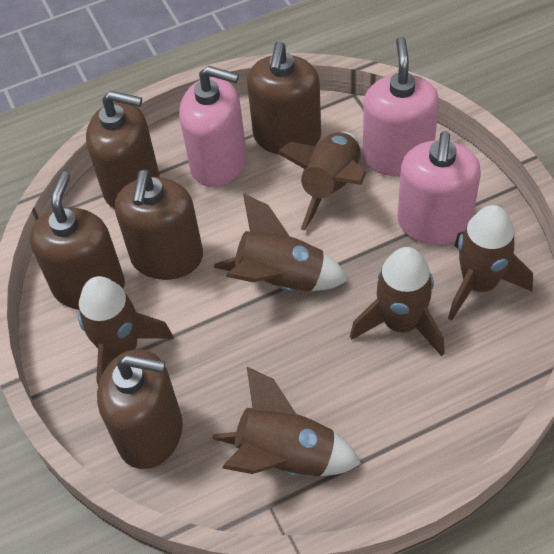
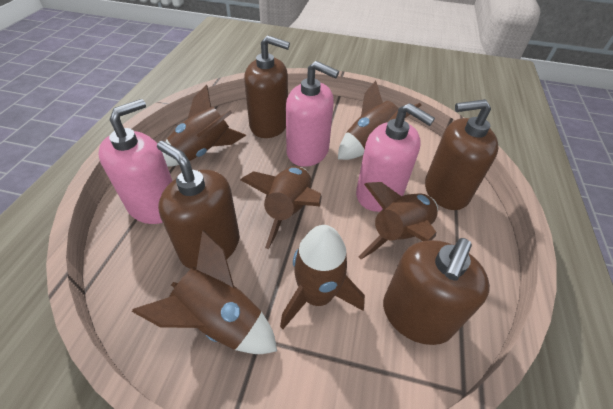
brown soap dispenser: 5 -> 4

